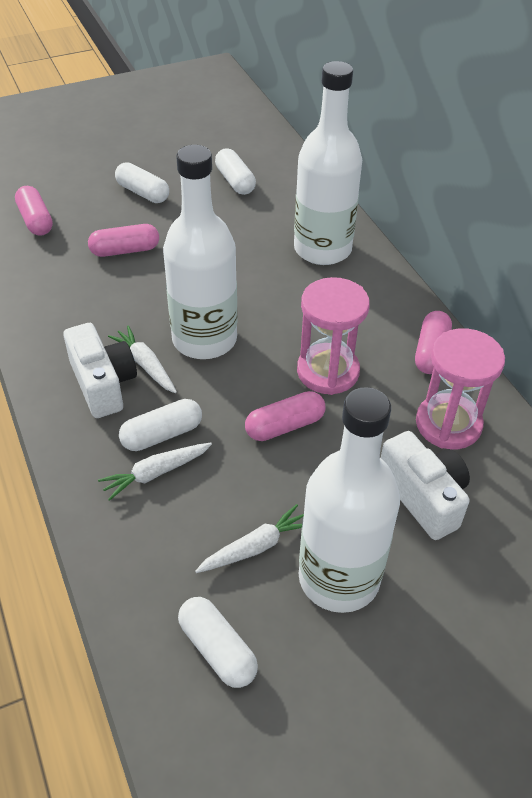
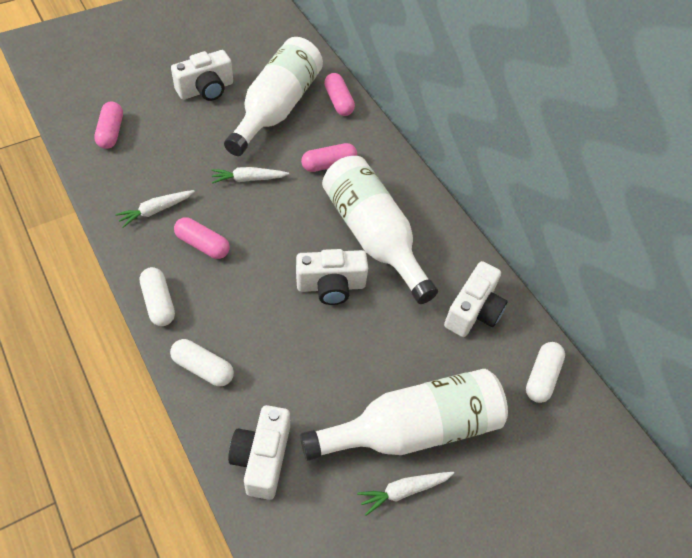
pink hourglass: 2 -> 0
white camera: 2 -> 4
white capsule: 4 -> 3

